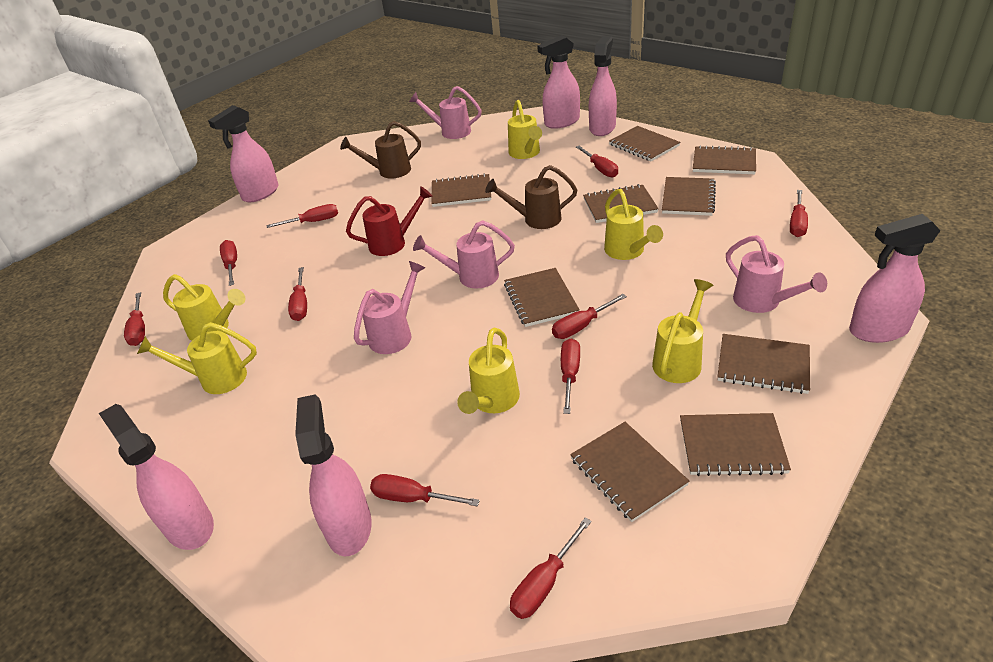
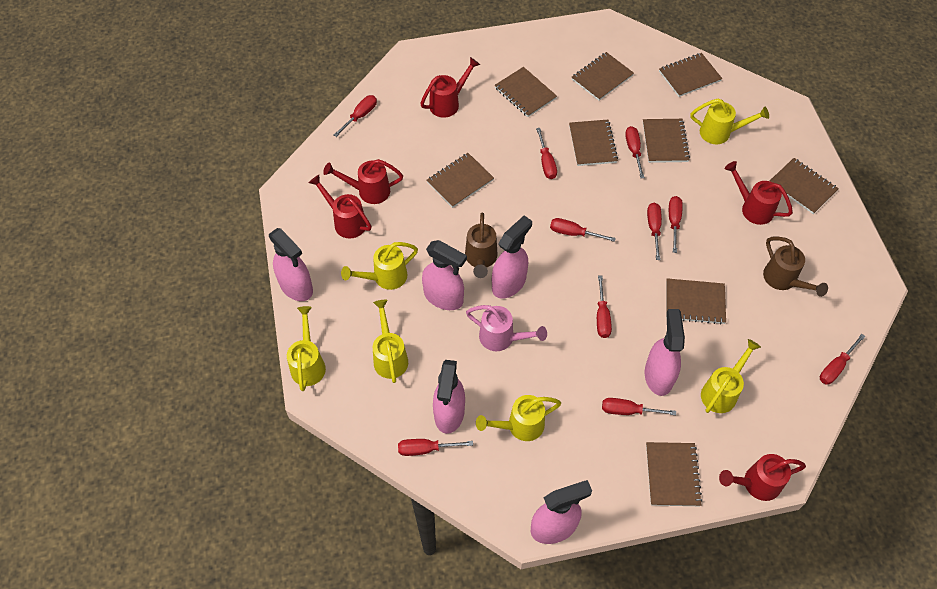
pink watering can: 4 -> 1
red watering can: 1 -> 5

